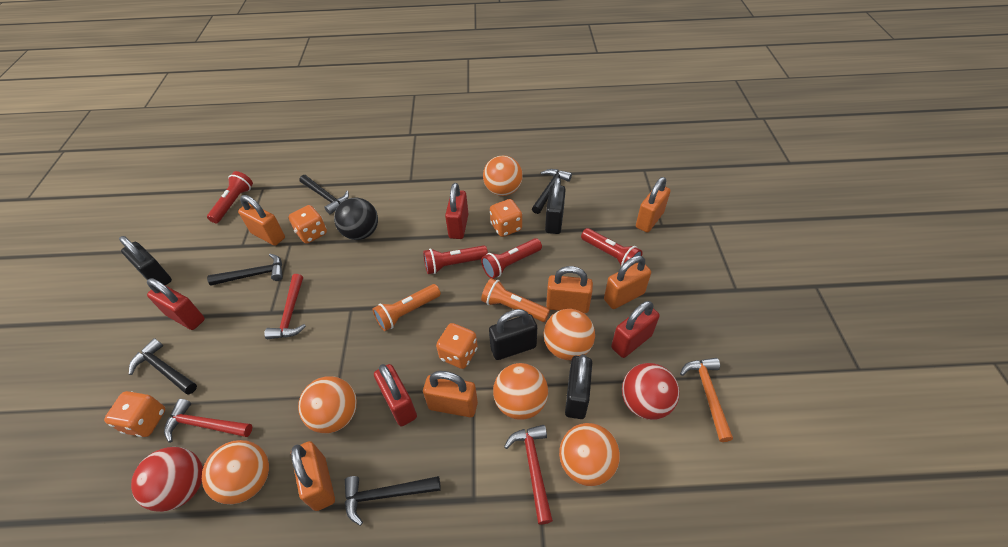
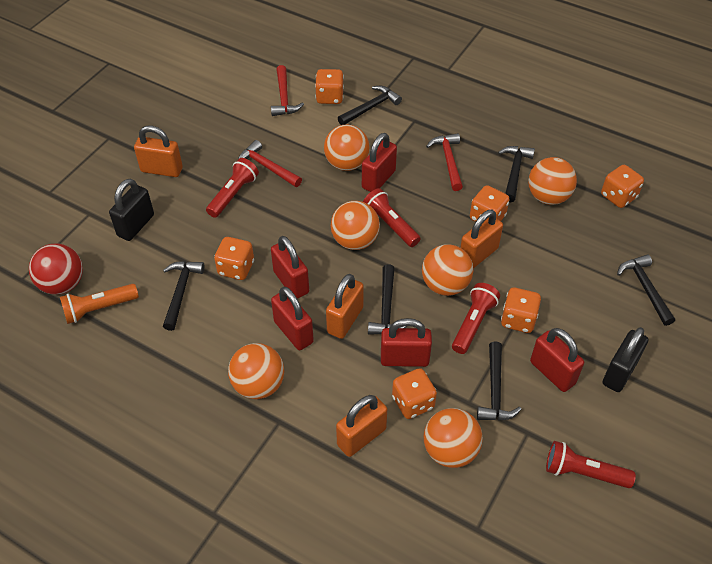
black ball: 1 -> 0
black hammer: 5 -> 6
black padlock: 4 -> 2
orange dice: 4 -> 6
orange flashlight: 2 -> 1
orange hammer: 1 -> 0
orange padlock: 6 -> 4
red ball: 2 -> 1
red padlock: 4 -> 5

